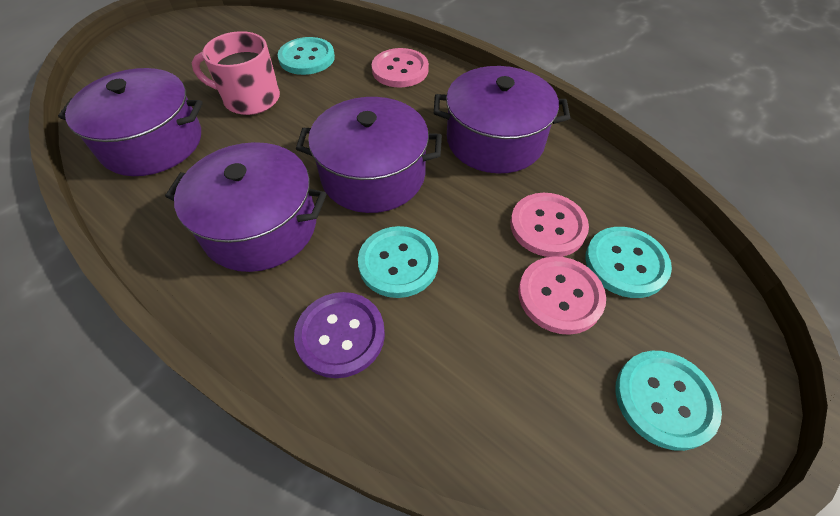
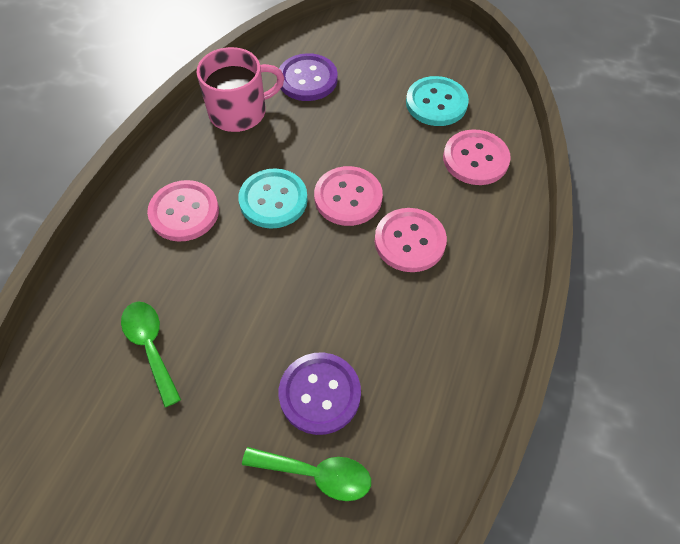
green spoon: 0 -> 2
pink button: 3 -> 4
purple button: 1 -> 2
purple pot: 4 -> 0
turquoise button: 4 -> 2

